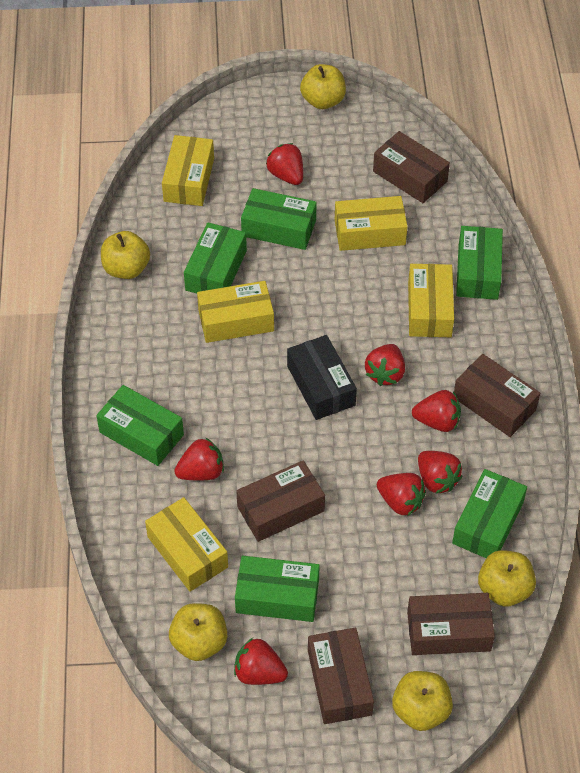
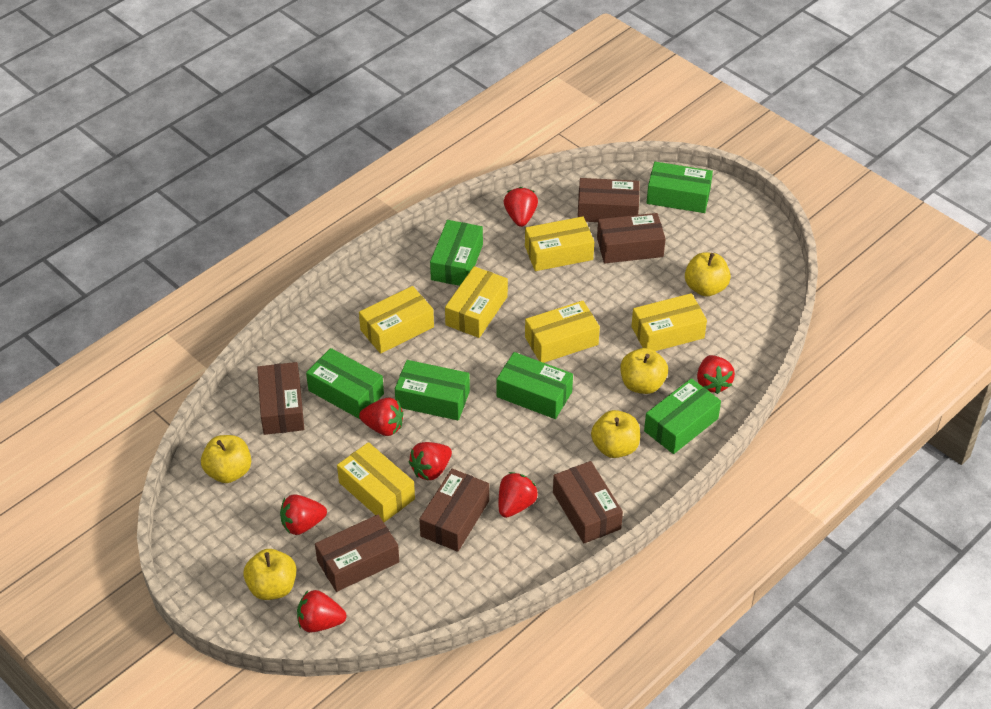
black box: 1 -> 0
brown box: 5 -> 6
yellow box: 5 -> 6

